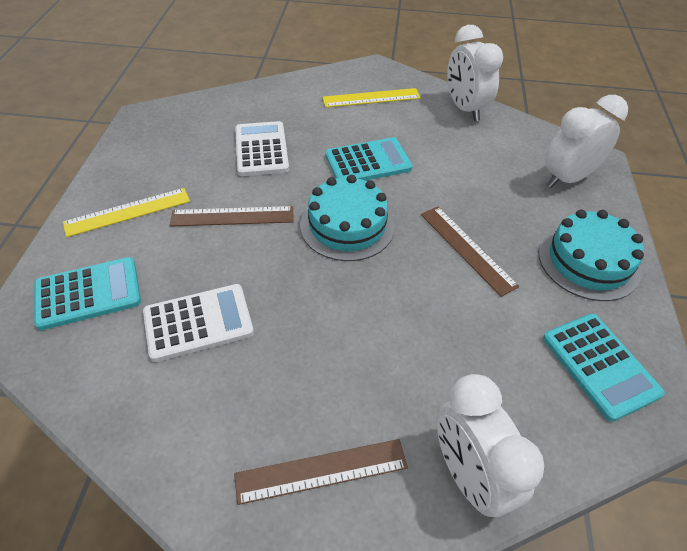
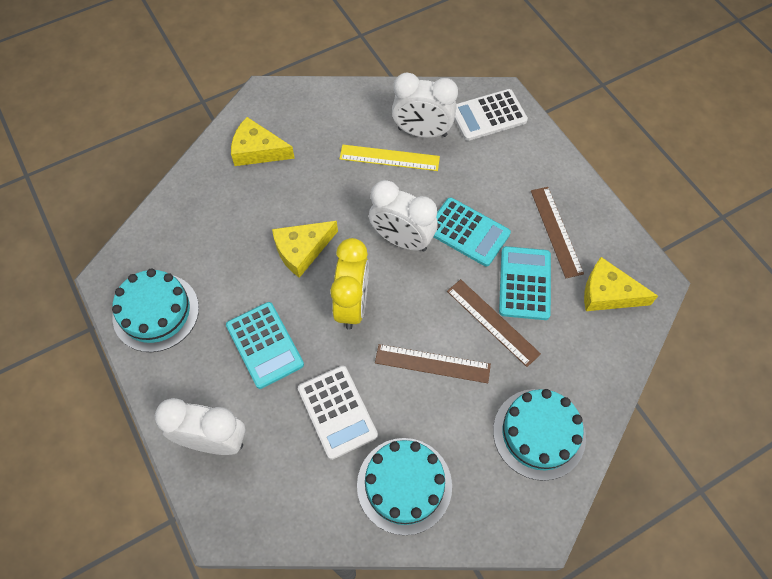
turquoise cake: 2 -> 3
yellow cheese: 0 -> 3
yellow clock: 0 -> 1
yellow ruler: 2 -> 1

